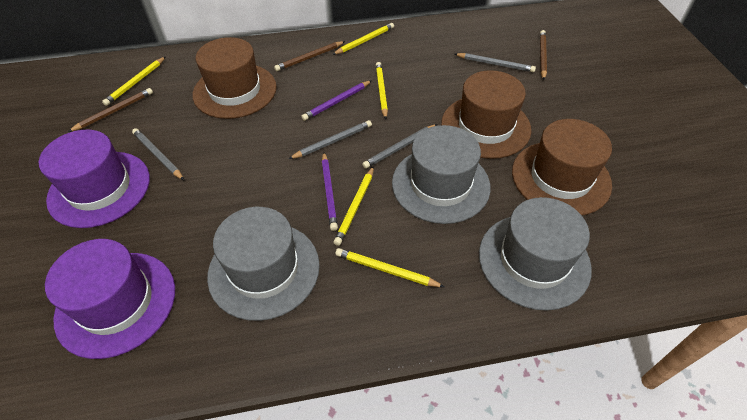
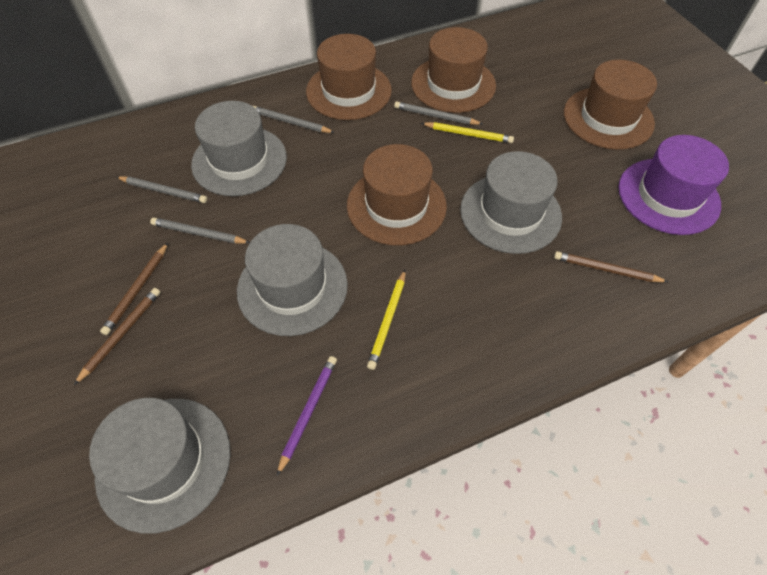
brown hat: 3 -> 4
grey hat: 3 -> 4
purple hat: 2 -> 1
purple pencil: 2 -> 1
yellow pencil: 5 -> 2

